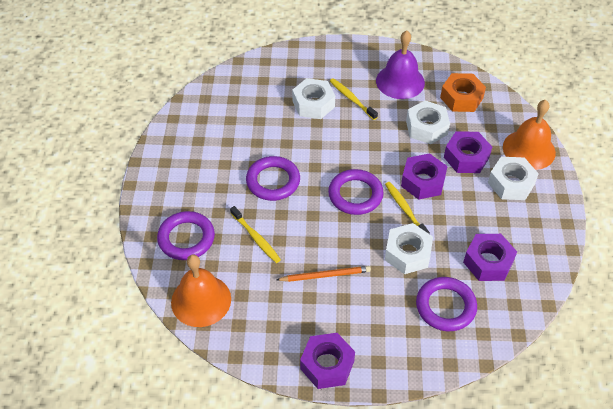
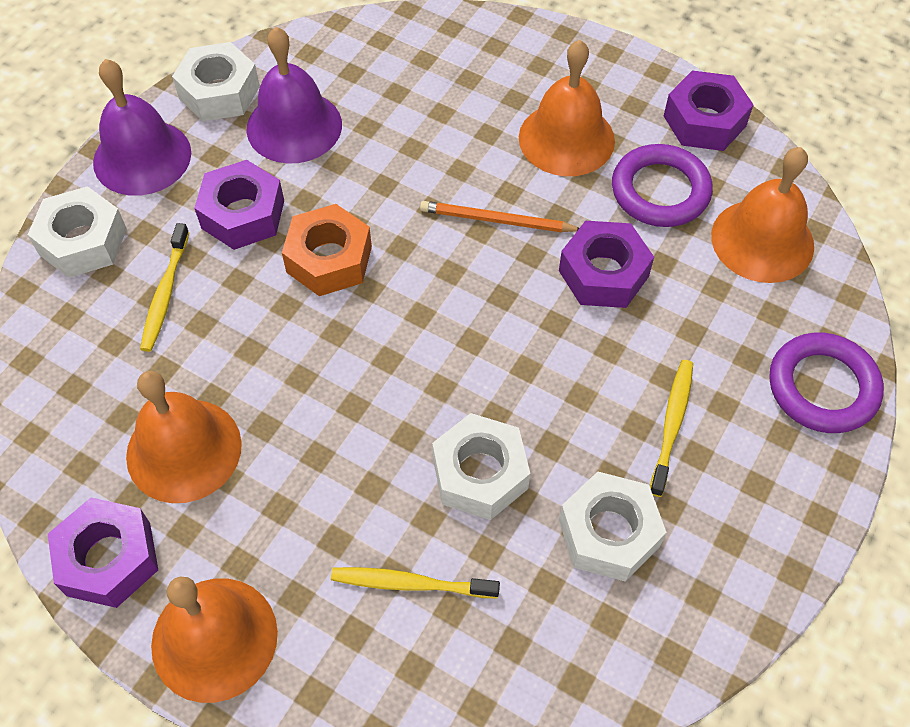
orange bell: 2 -> 4
purple bell: 1 -> 2
purple ring: 4 -> 2

